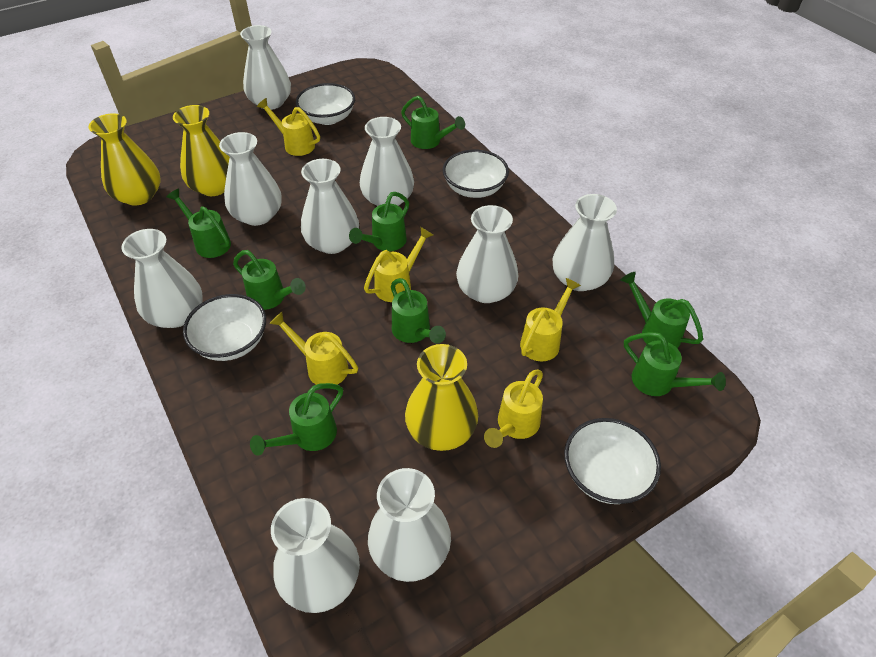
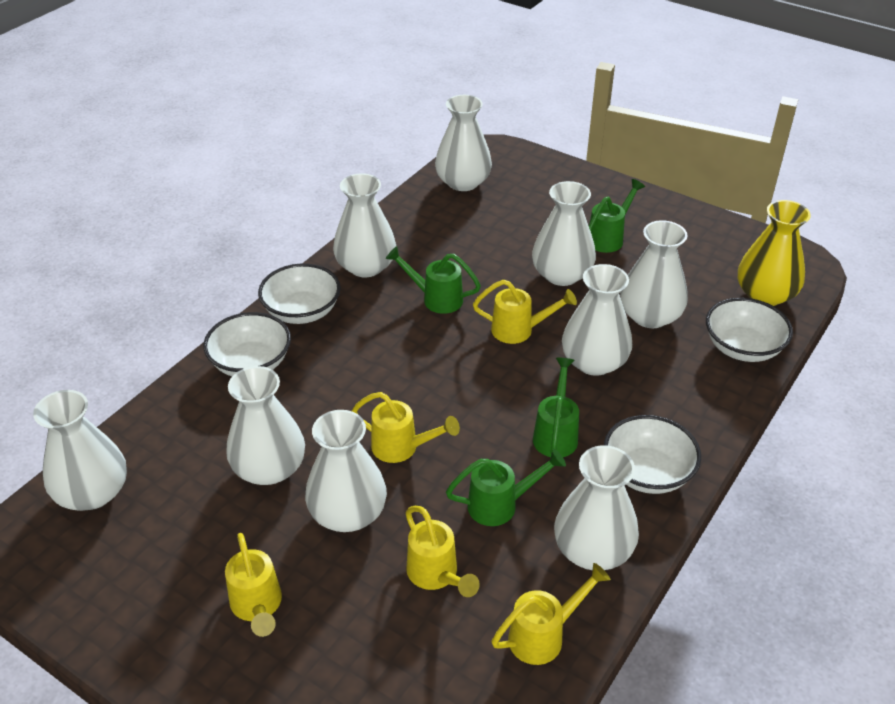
green watering can: 8 -> 4
yellow vase: 3 -> 1

